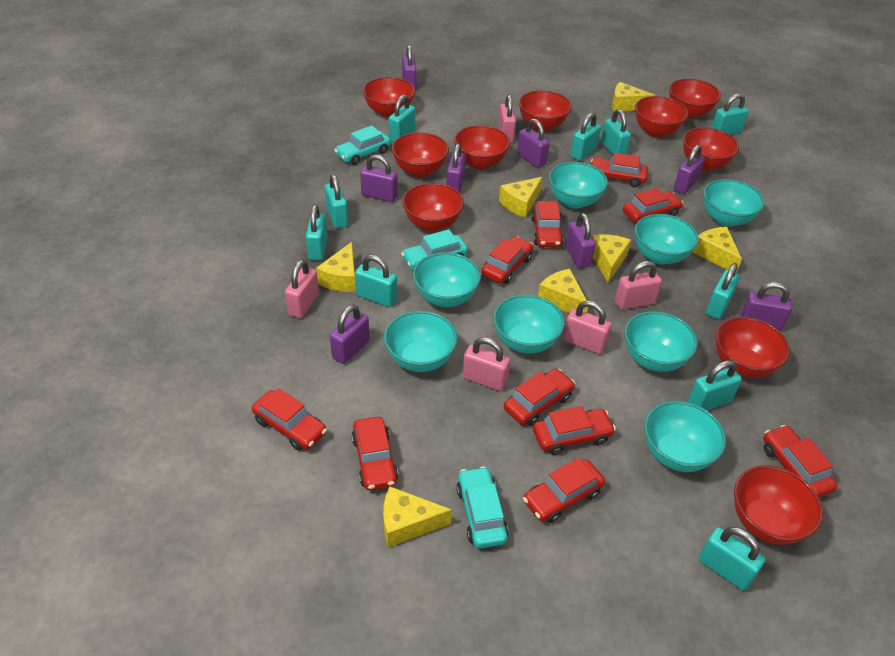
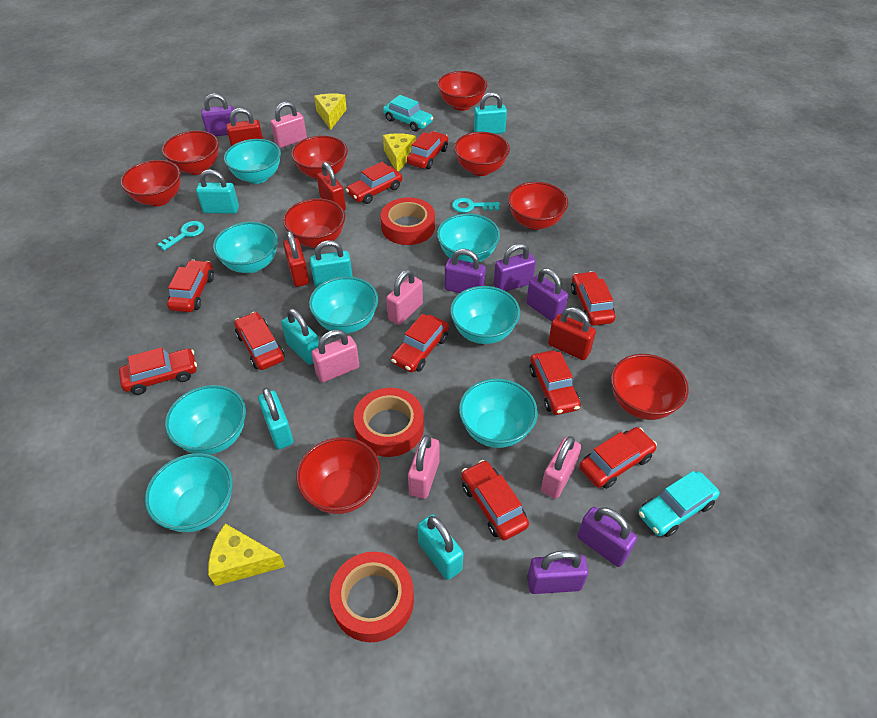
purple padlock: 8 -> 6
red bowl: 10 -> 9
red padlock: 0 -> 4
red tape: 0 -> 3
turquoise car: 3 -> 2
turquoise key: 0 -> 2
turquoise padlock: 10 -> 6
yellow cheese: 7 -> 3

